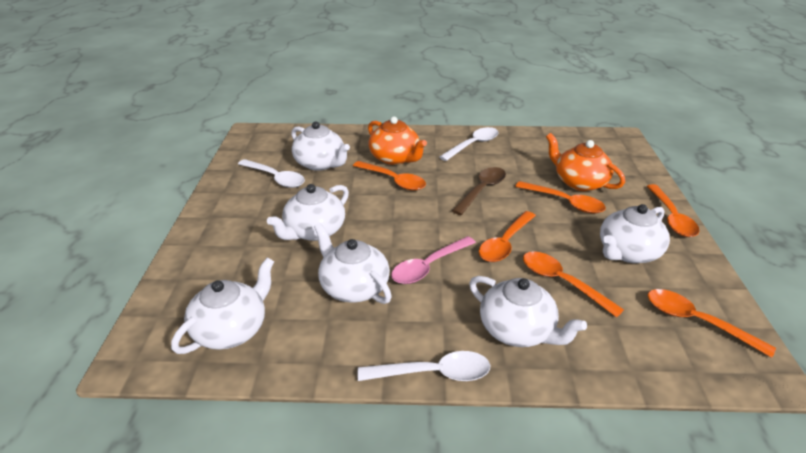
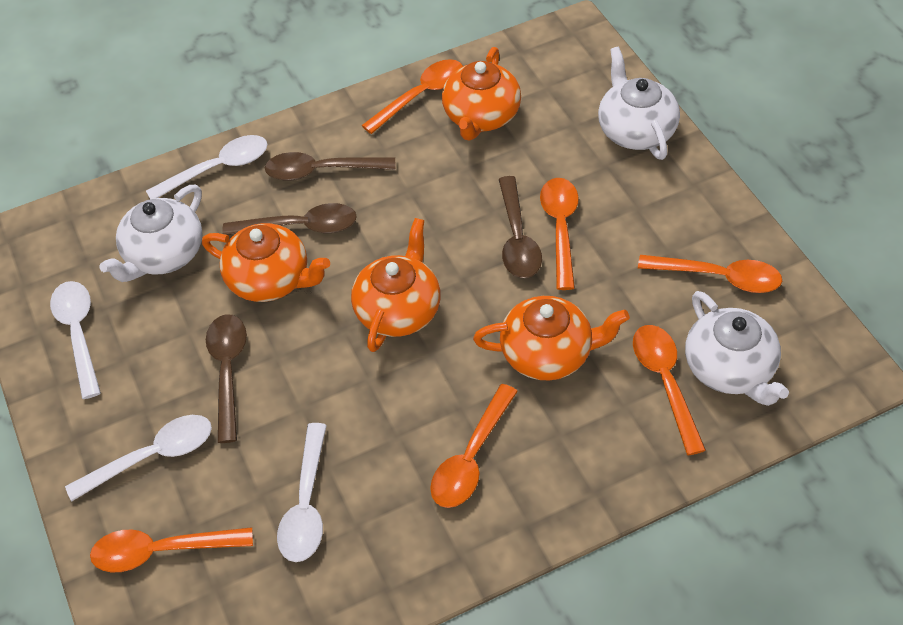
brown spoon: 1 -> 4
orange teapot: 2 -> 4
pink spoon: 1 -> 0
white spoon: 3 -> 4
white teapot: 6 -> 3

